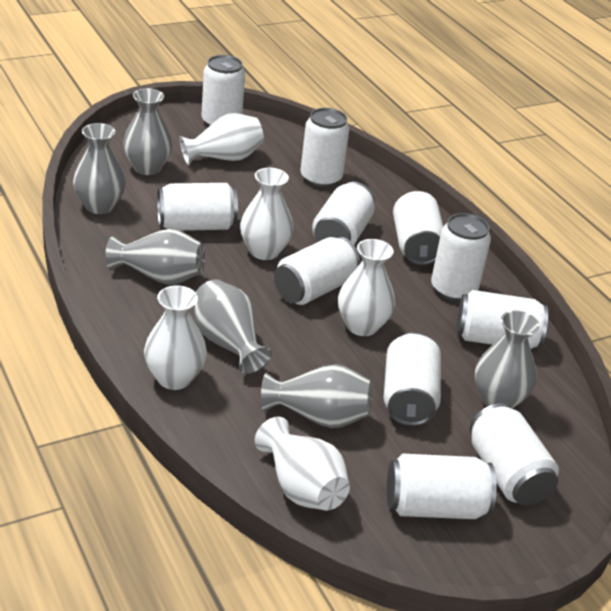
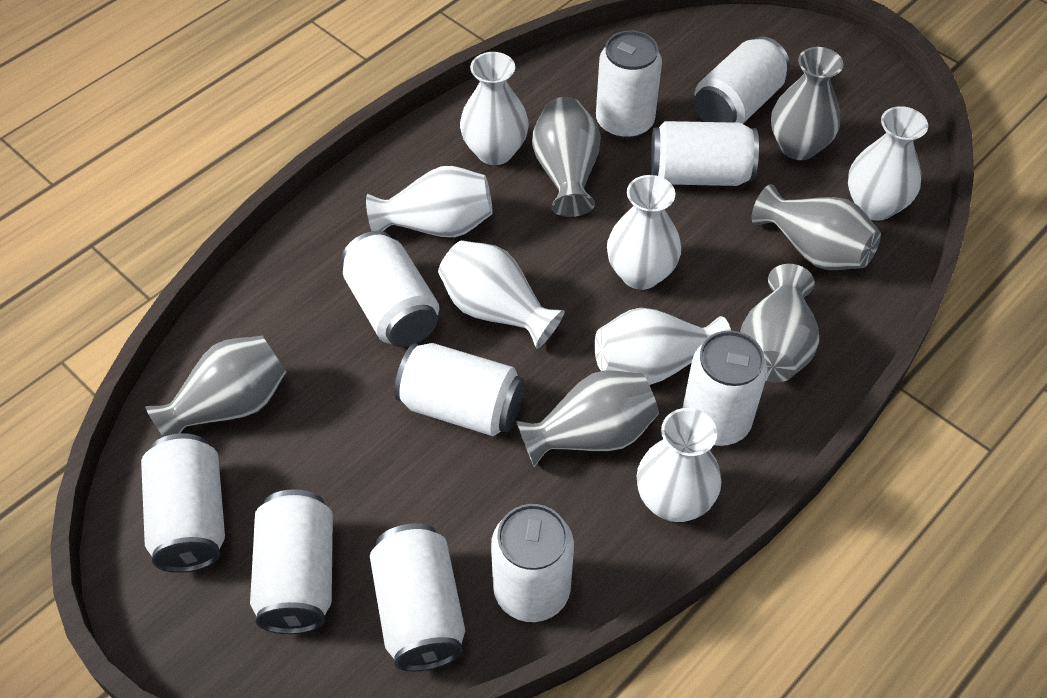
white can: 11 -> 10
white vase: 5 -> 7

